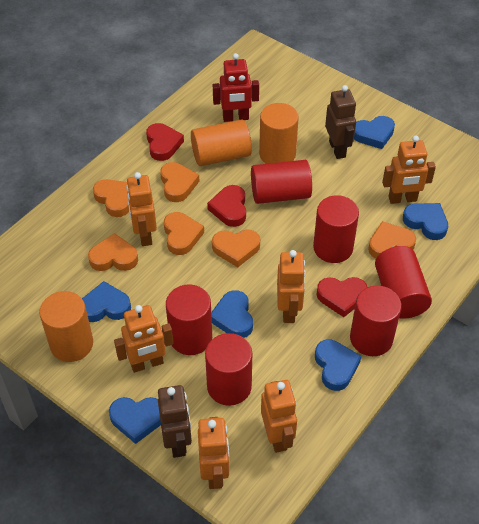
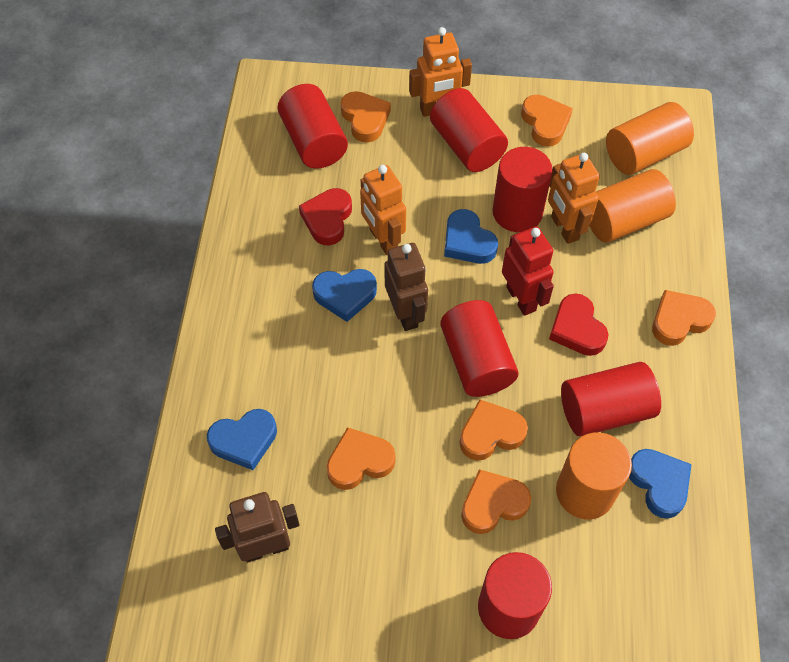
blue heart: 6 -> 4
orange robot: 6 -> 3
red heart: 3 -> 2

